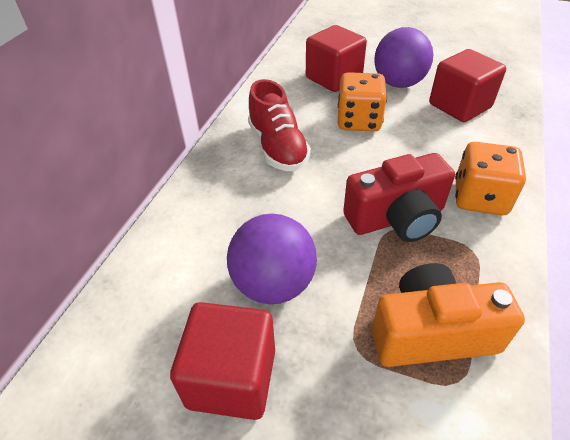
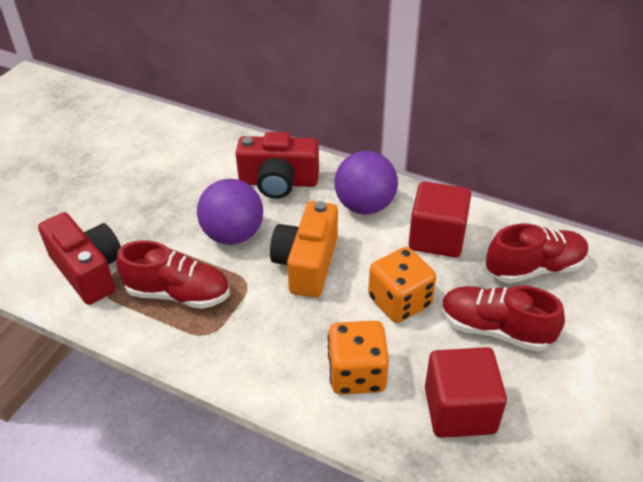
red camera: 1 -> 2
red cube: 3 -> 2
red shoe: 1 -> 3

